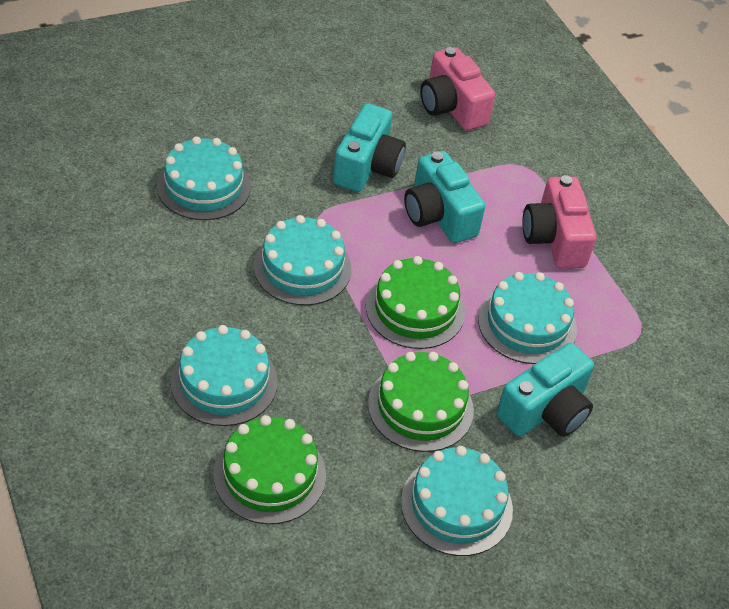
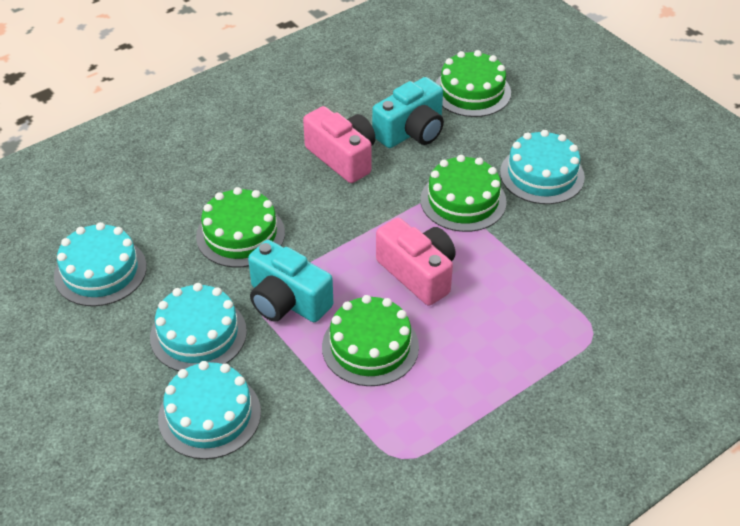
green cake: 3 -> 4
turquoise cake: 5 -> 4
turquoise camera: 3 -> 2

